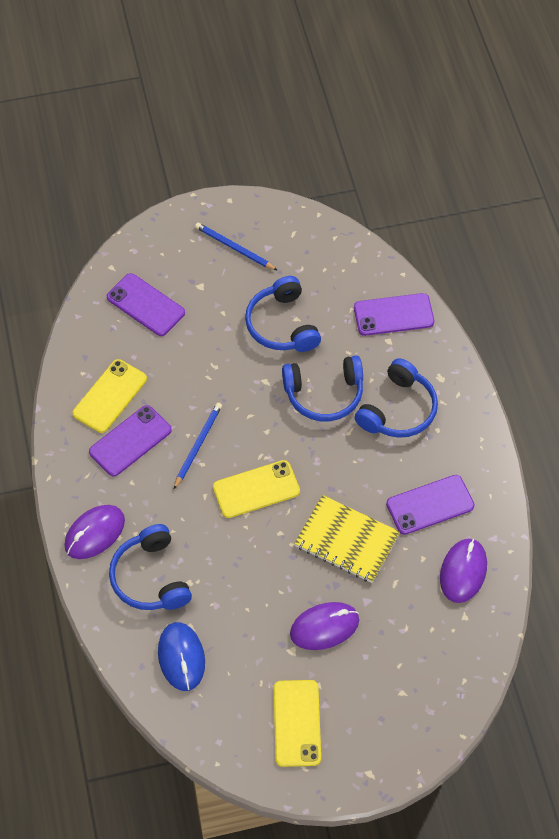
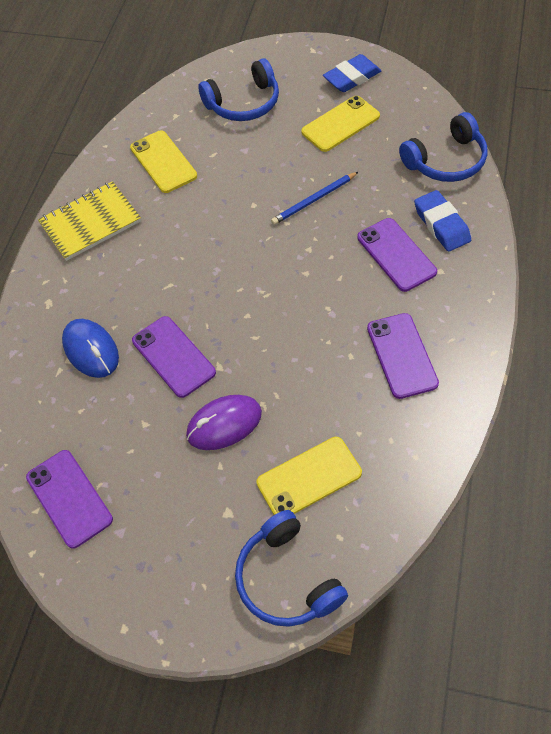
blue eraser: 0 -> 2
blue headphones: 4 -> 3
blue pencil: 2 -> 1
purple mouse: 3 -> 1

